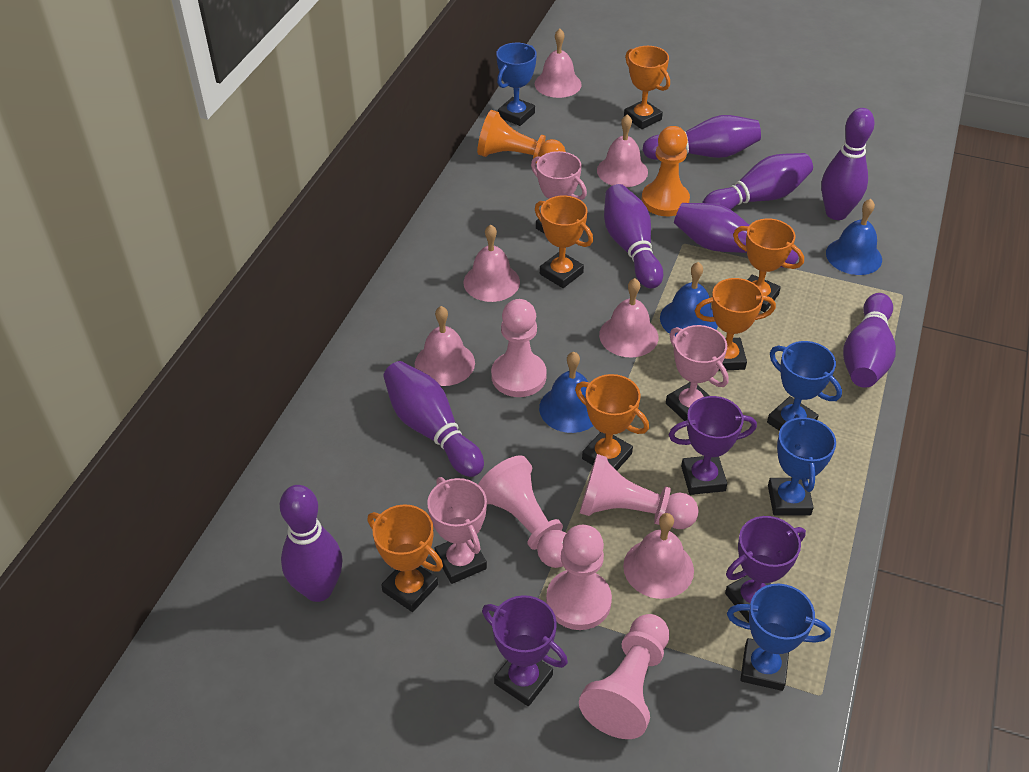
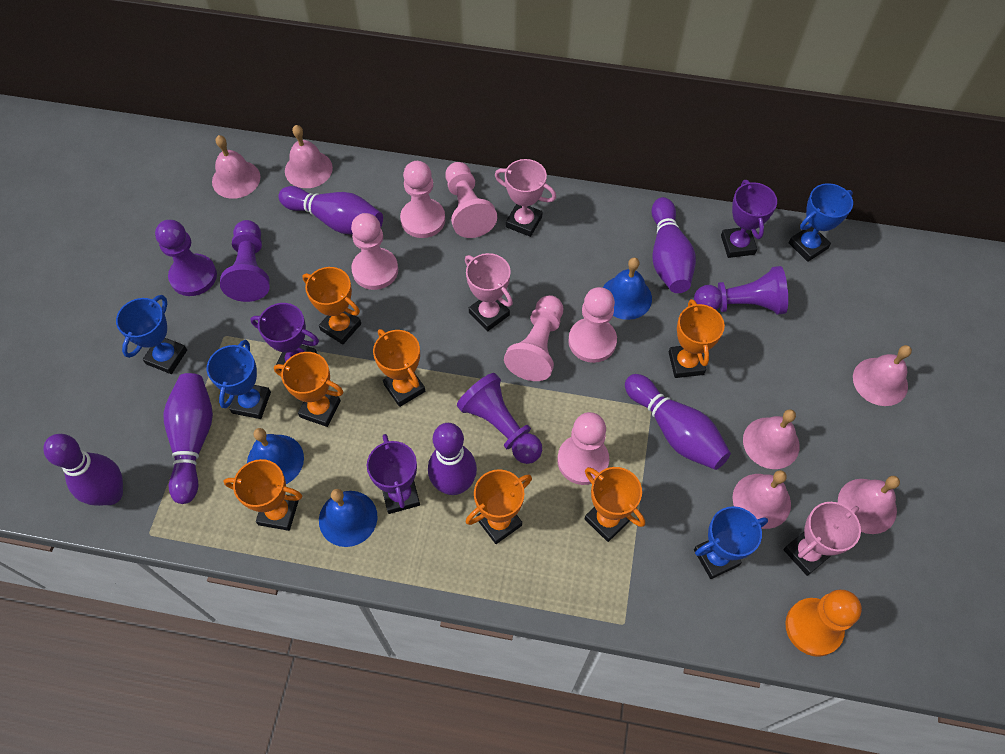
orange pawn: 2 -> 1
orange trophy: 6 -> 7
pink pawn: 5 -> 6
purple bowling pin: 8 -> 6
purple pawn: 0 -> 4

